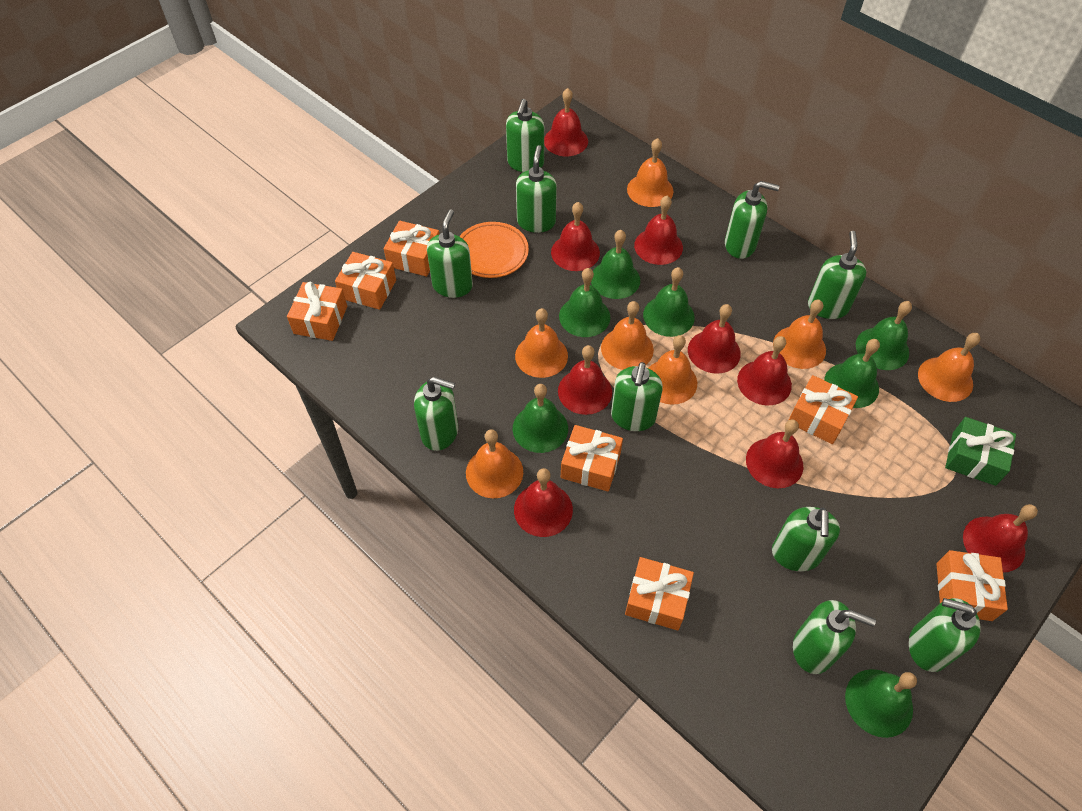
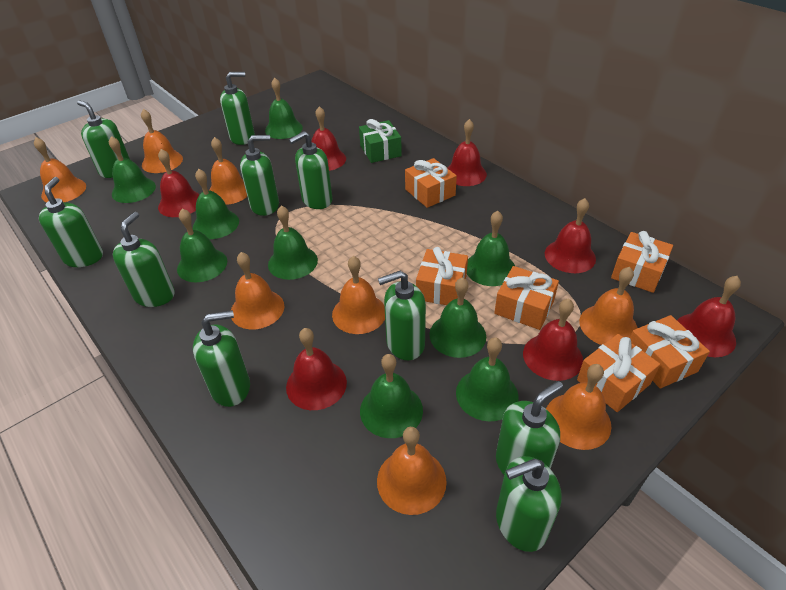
green bell: 7 -> 9
orange bell: 7 -> 8
orange gift: 7 -> 6
orange plate: 1 -> 0
red bell: 9 -> 7

